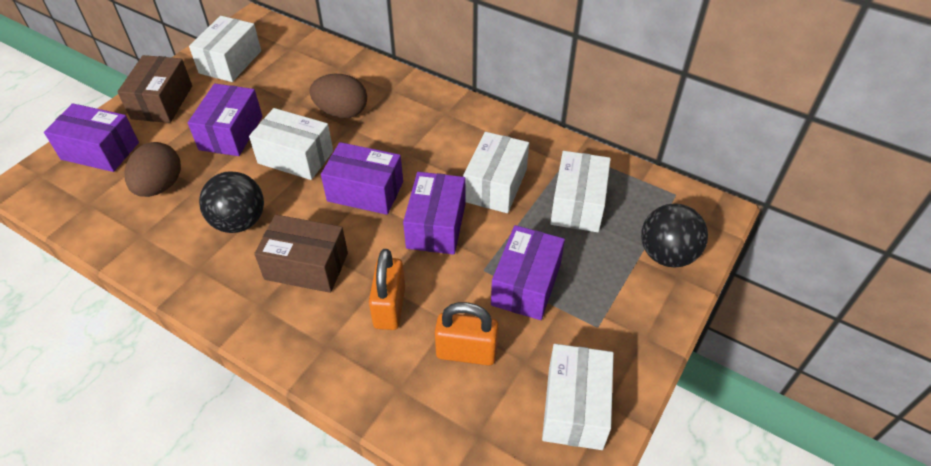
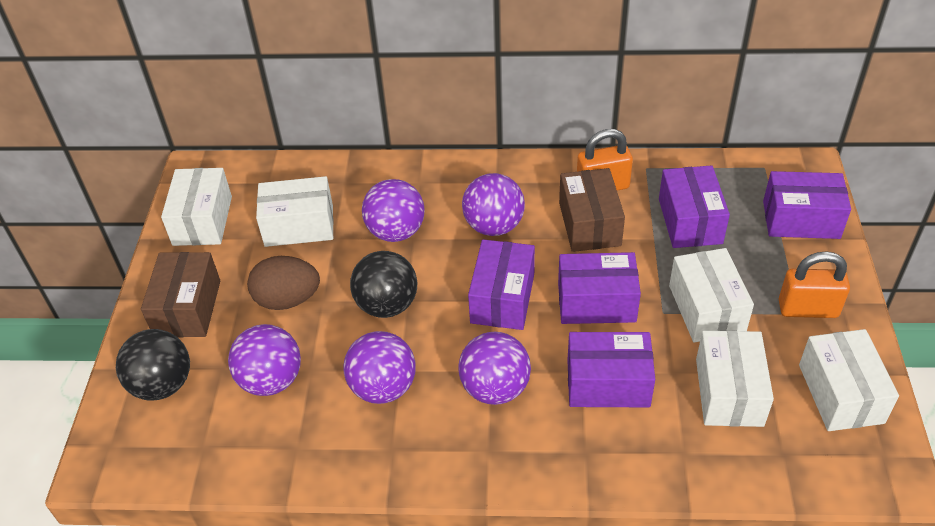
brown egg: 2 -> 1
purple ball: 0 -> 5

